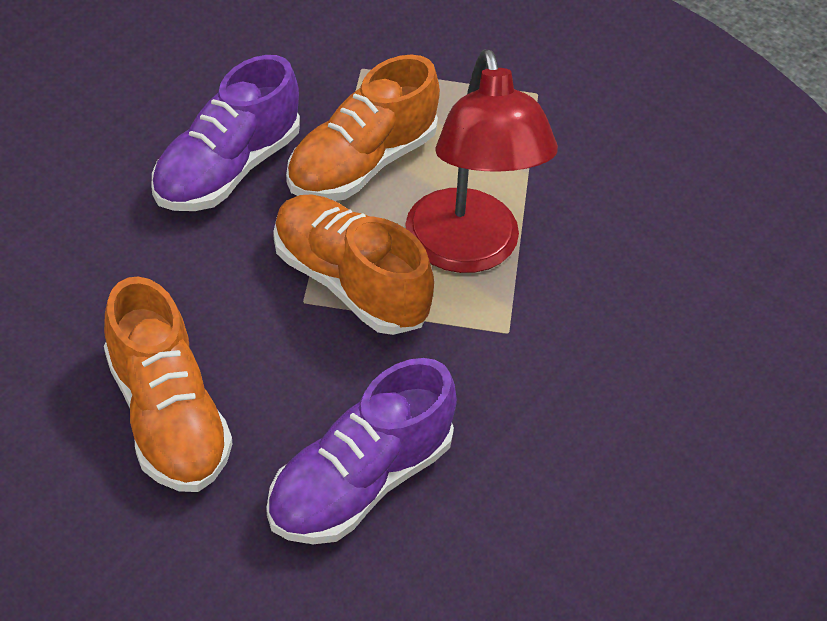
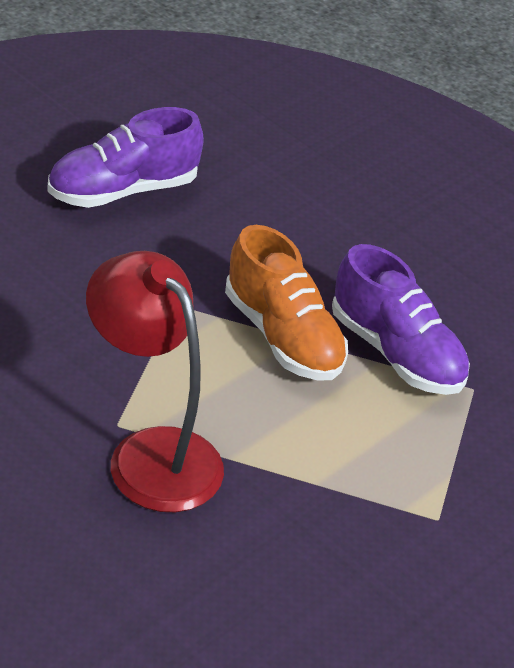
orange shoe: 3 -> 1

